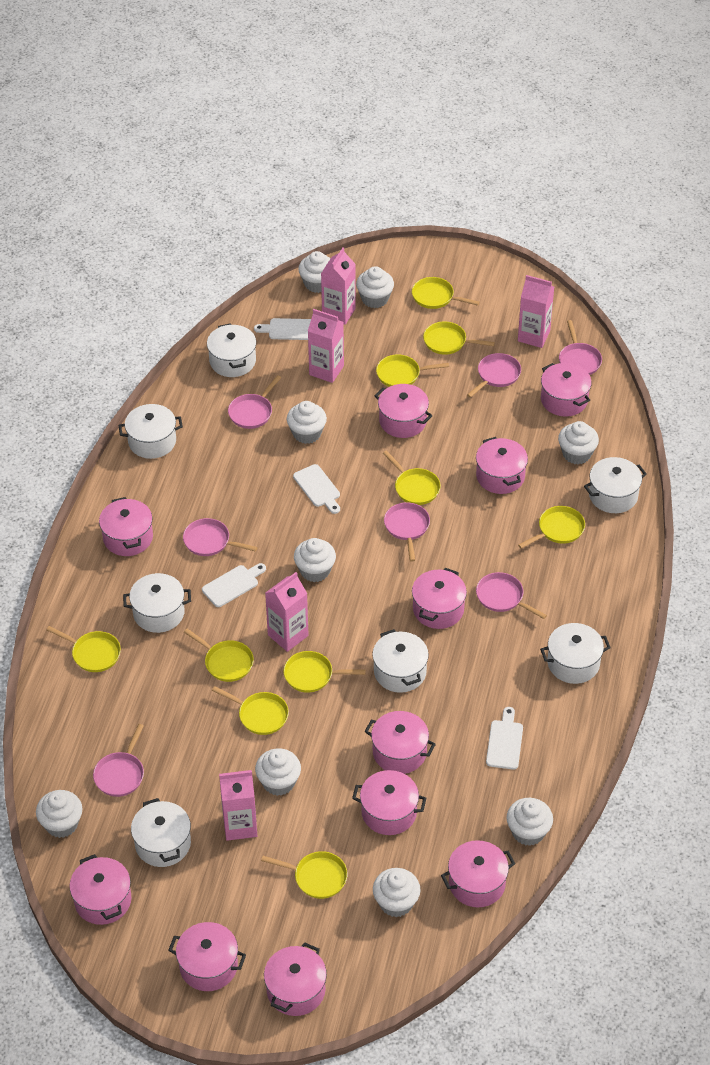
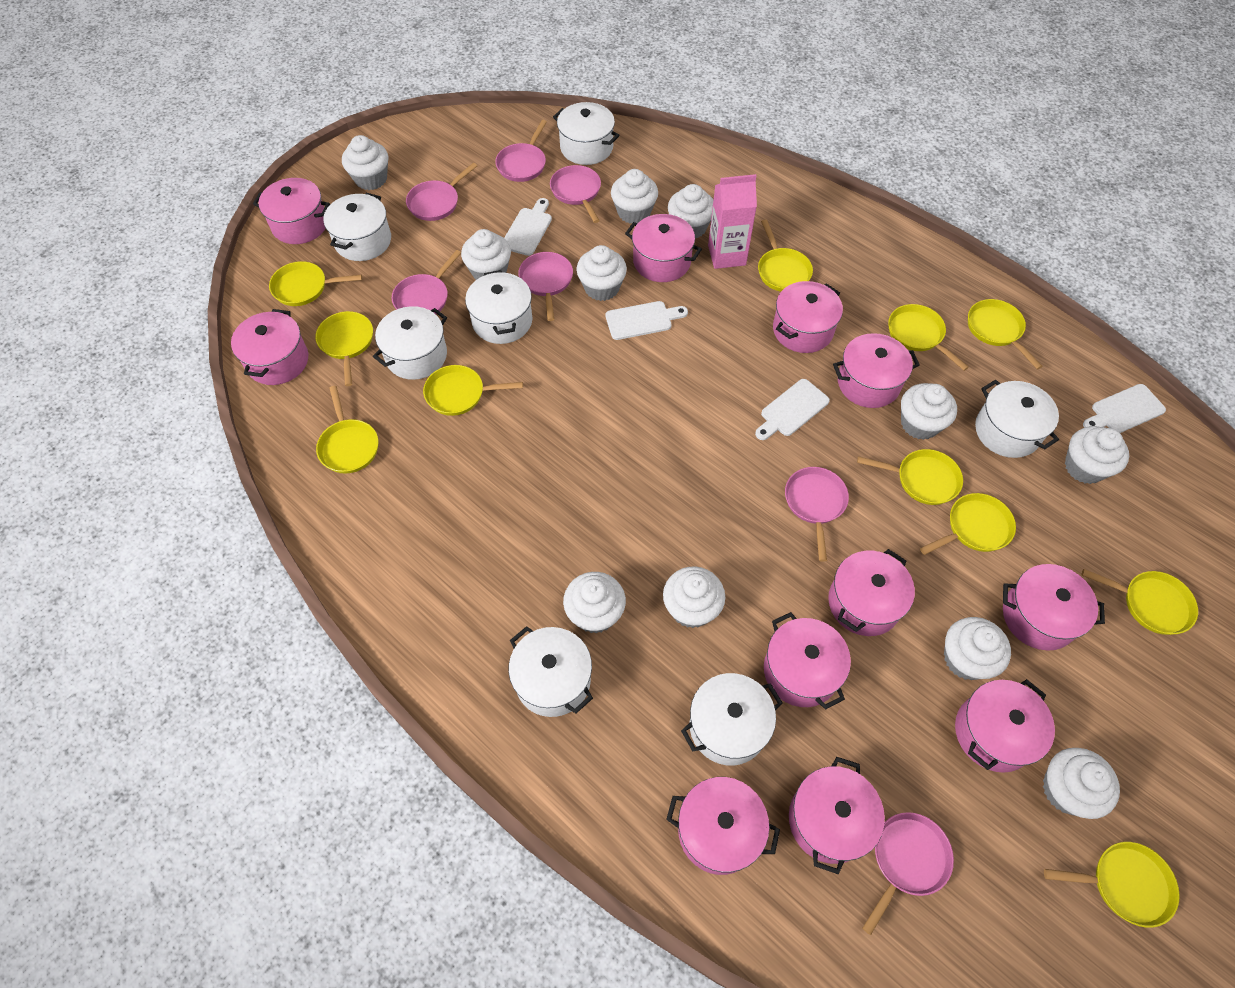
pink carton: 5 -> 1
white cupcake: 9 -> 11
yellow pan: 10 -> 11

